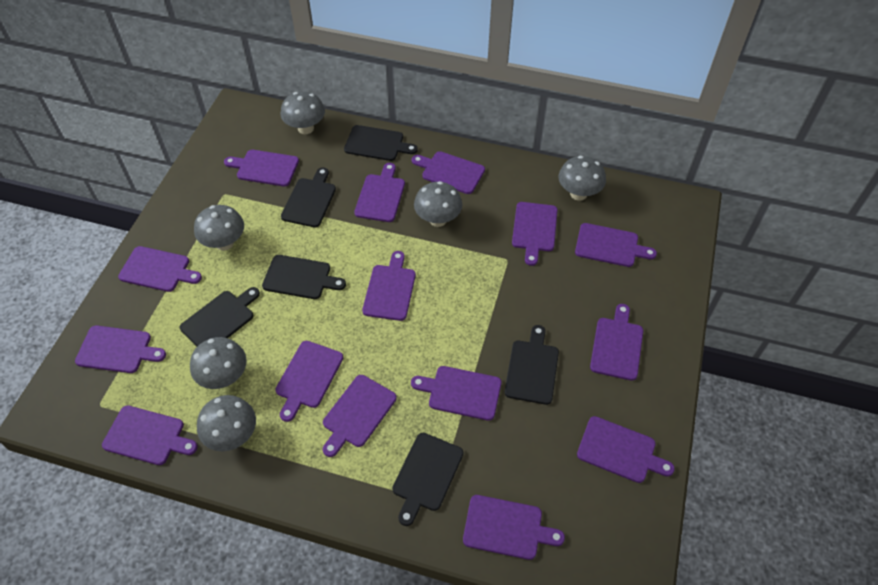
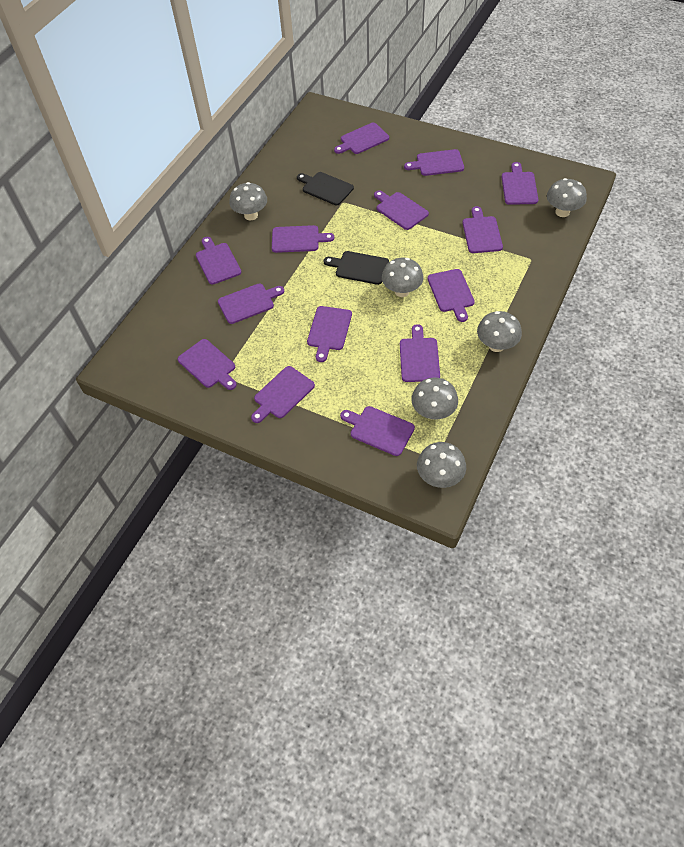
black cutting board: 6 -> 2
purple cutting board: 15 -> 14

